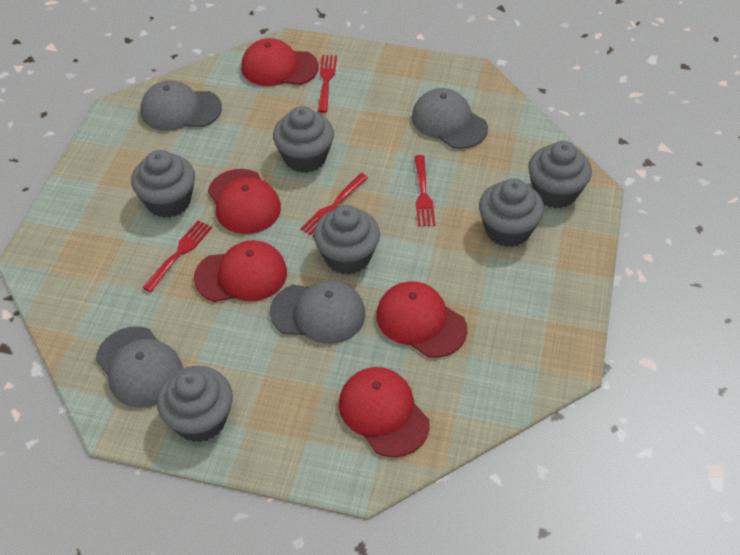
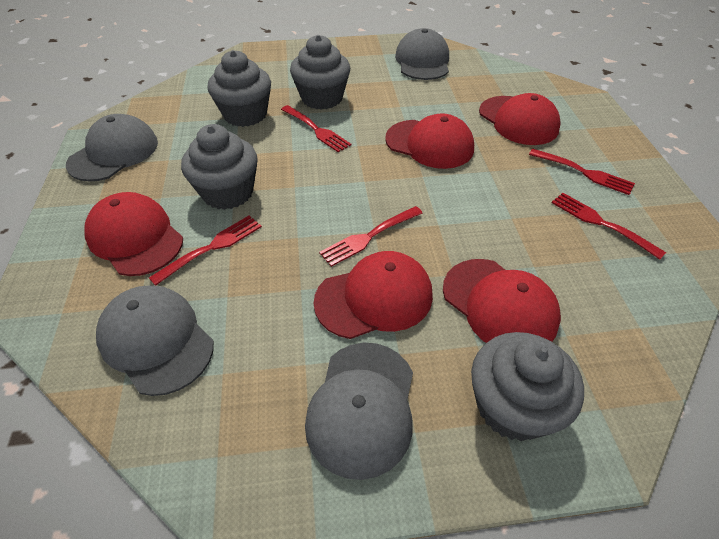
grey cupcake: 6 -> 4
red fork: 4 -> 5

